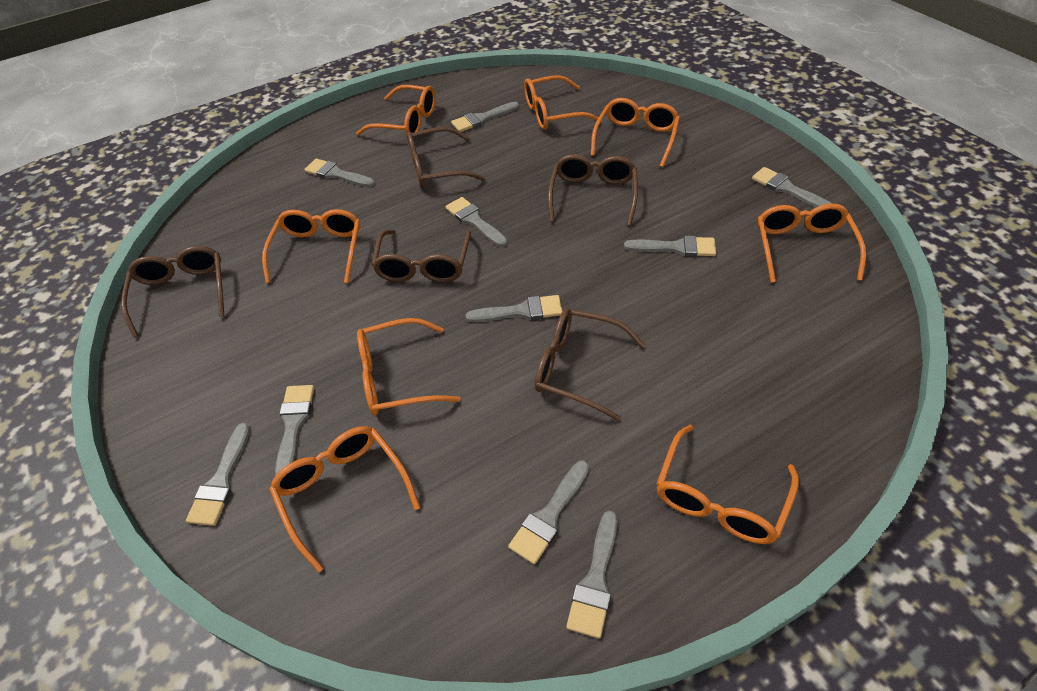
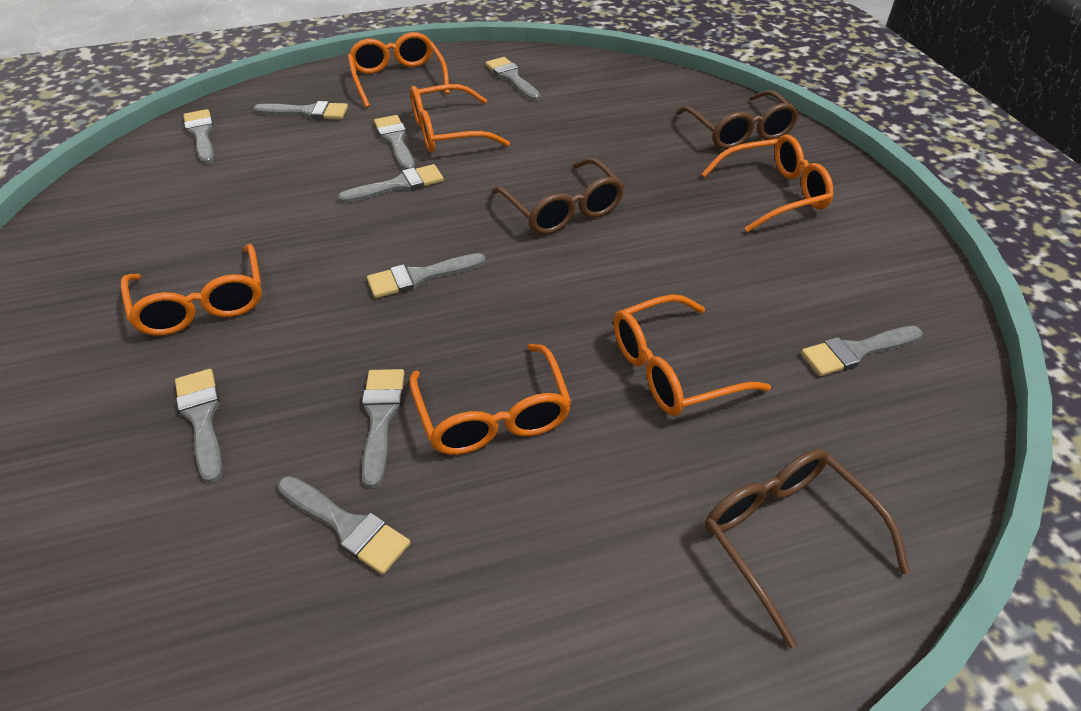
brown glasses: 5 -> 3
orange glasses: 8 -> 6

